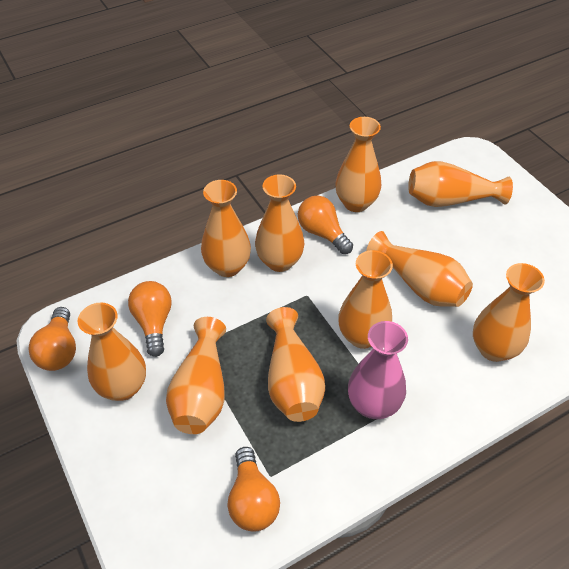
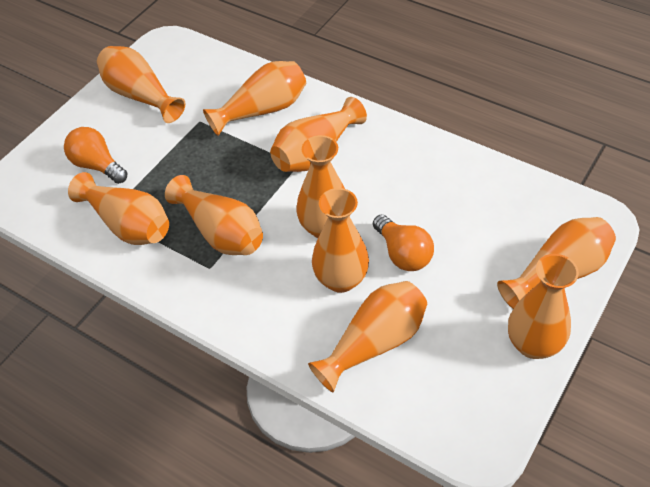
orange light bulb: 4 -> 2
pink vase: 1 -> 0

